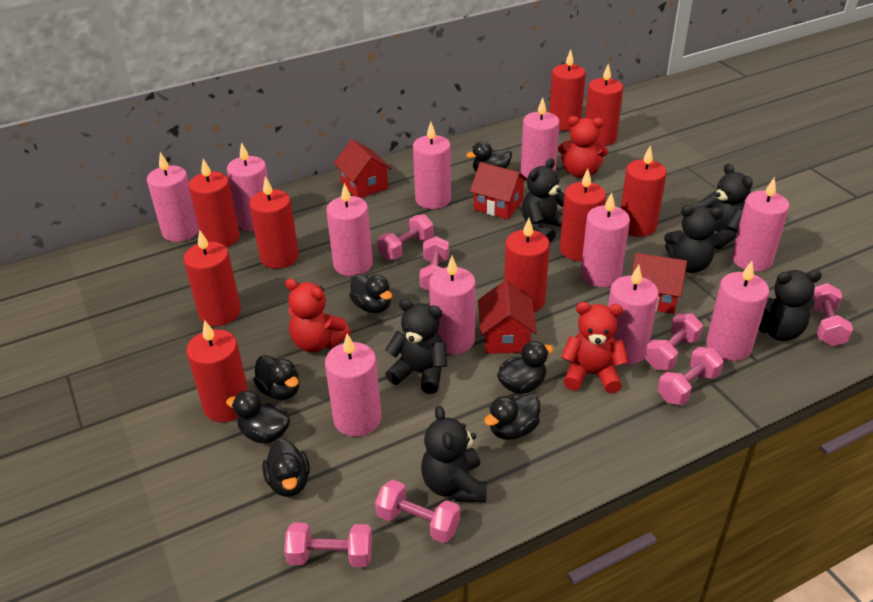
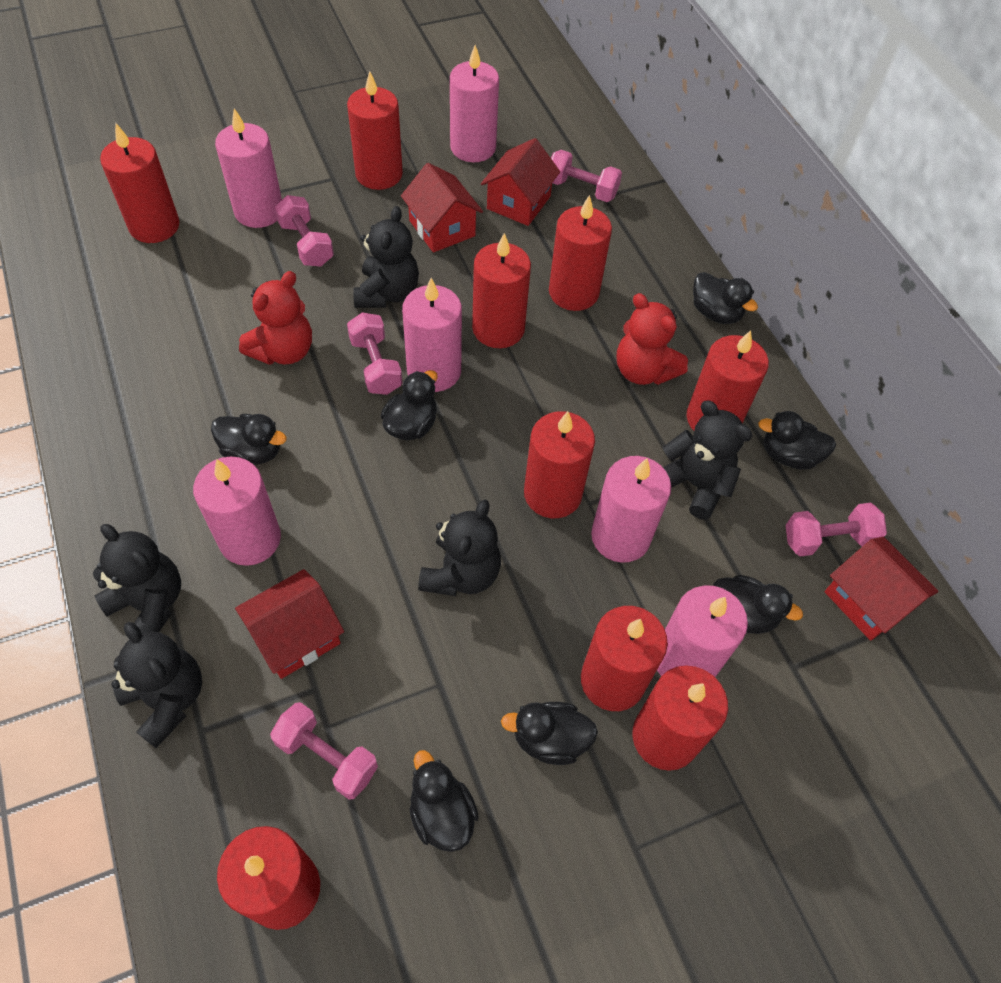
black teddy bear: 6 -> 5
pink candle: 11 -> 6
pink dumbbell: 7 -> 5
red teddy bear: 3 -> 2

